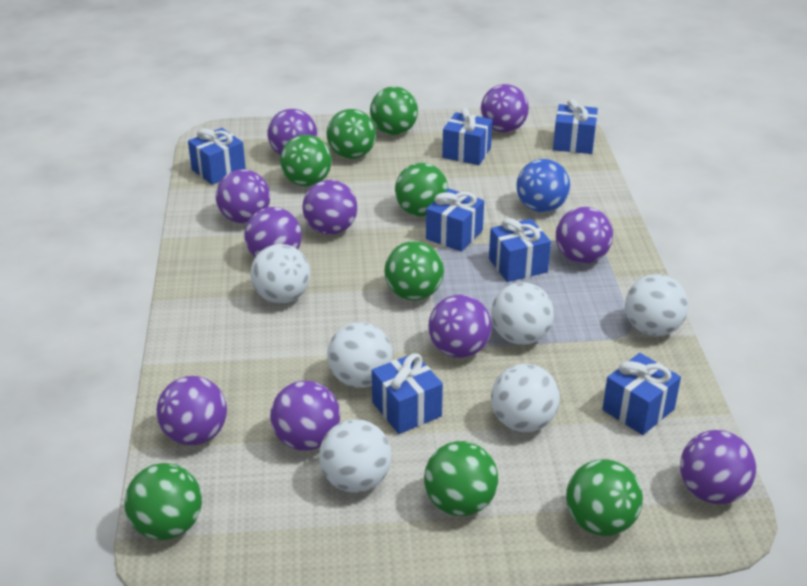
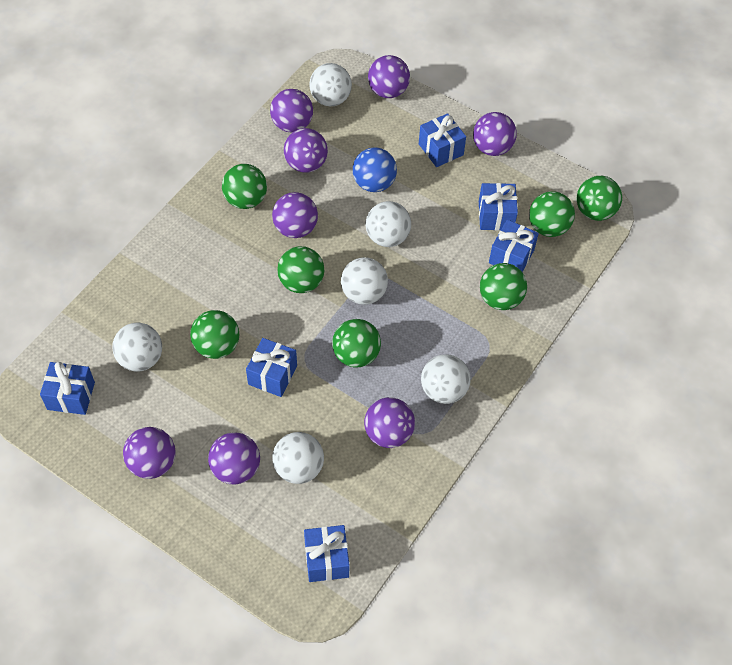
blue gift: 7 -> 6
green ball: 8 -> 7
purple ball: 10 -> 8

